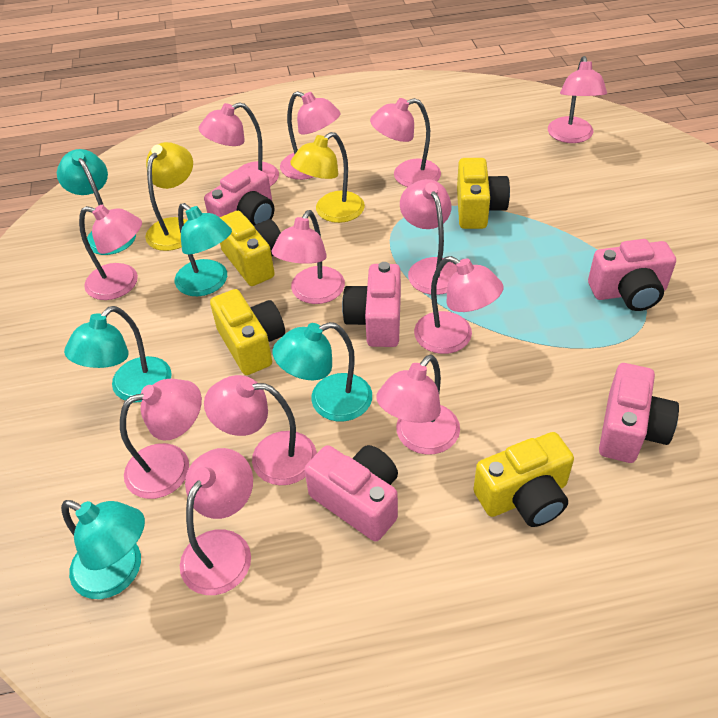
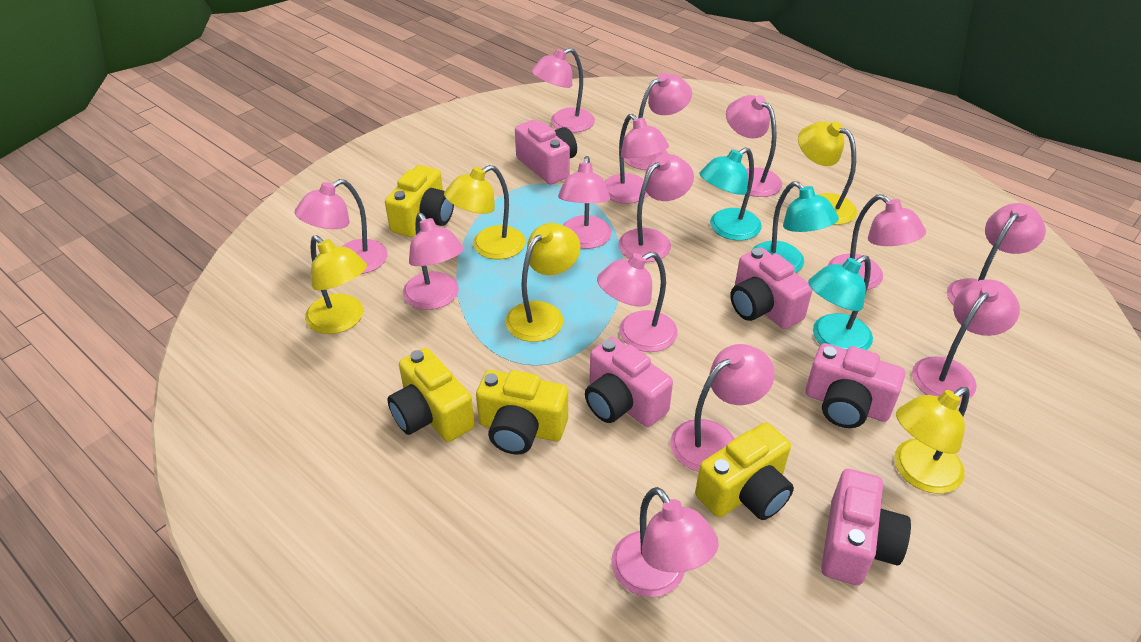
pink lamp: 12 -> 14
turquoise lamp: 5 -> 3
yellow lamp: 2 -> 5

